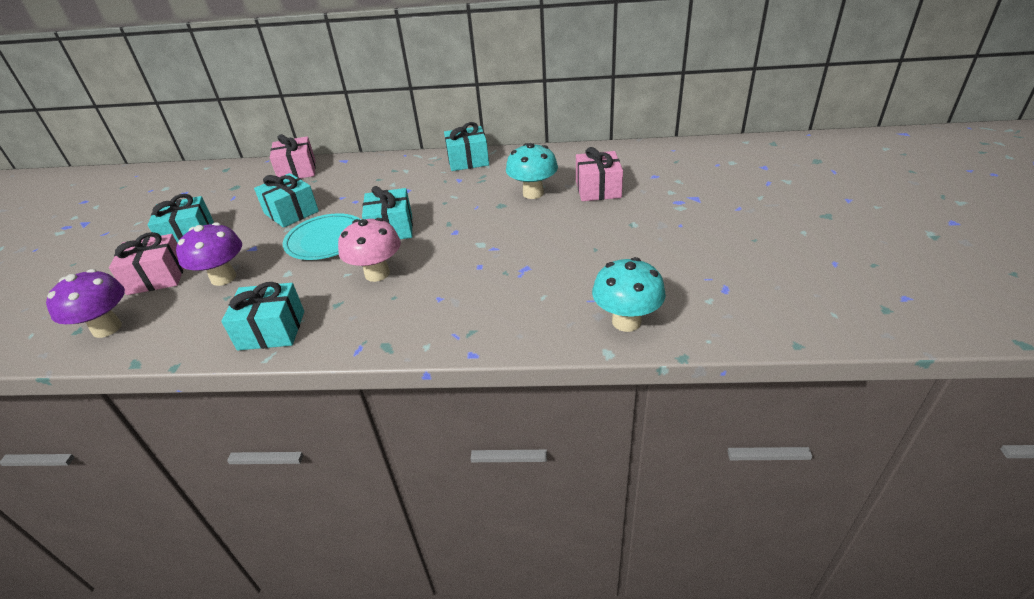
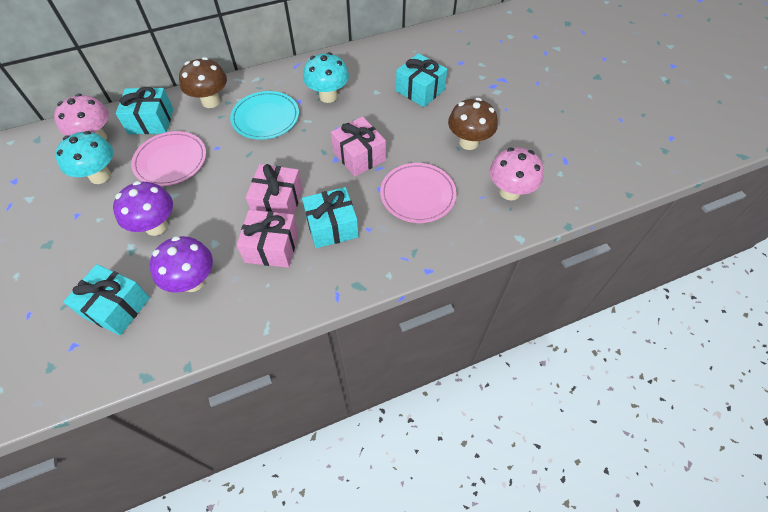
brown mushroom: 0 -> 2
pink mushroom: 1 -> 2
pink plate: 0 -> 2
turquoise gift: 5 -> 4

